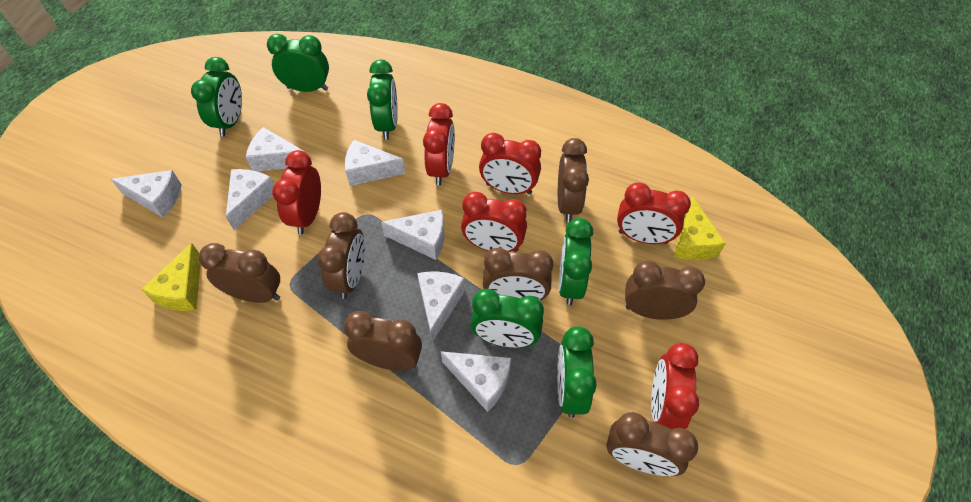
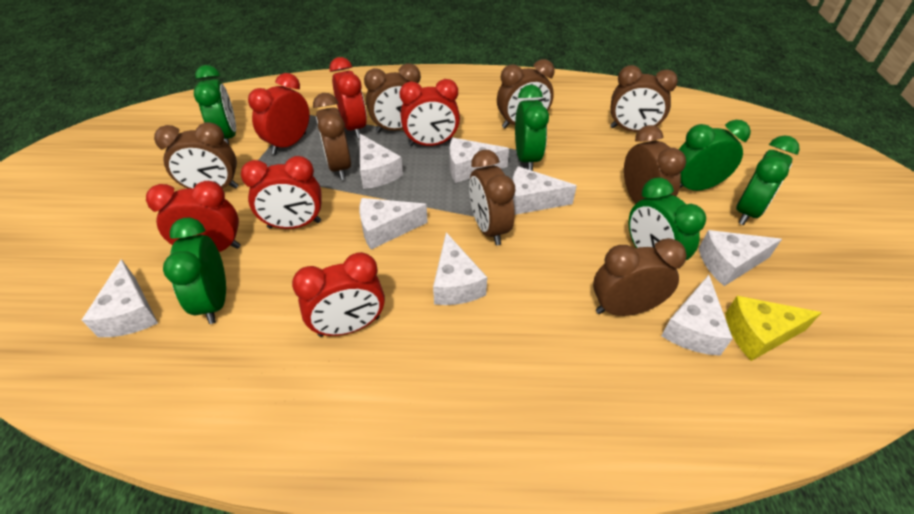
brown clock: 7 -> 8
white cheese: 7 -> 8
yellow cheese: 2 -> 1

